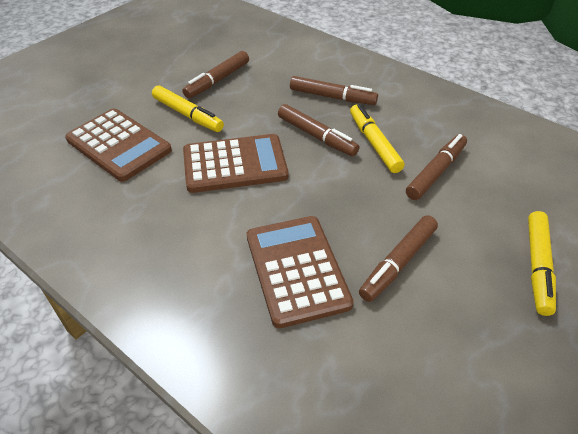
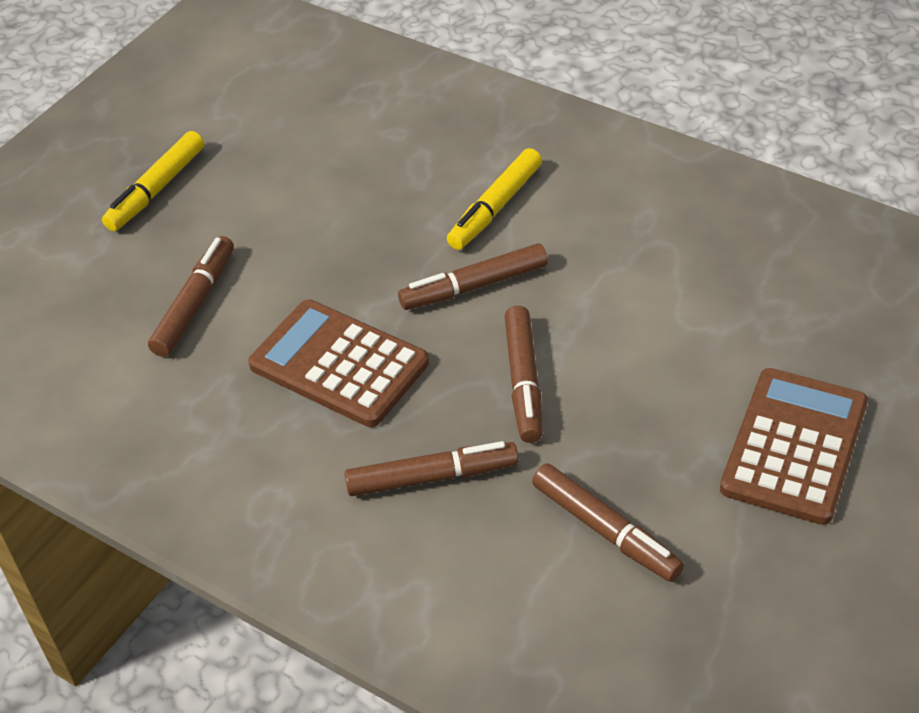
brown calculator: 3 -> 2
yellow marker: 3 -> 2

